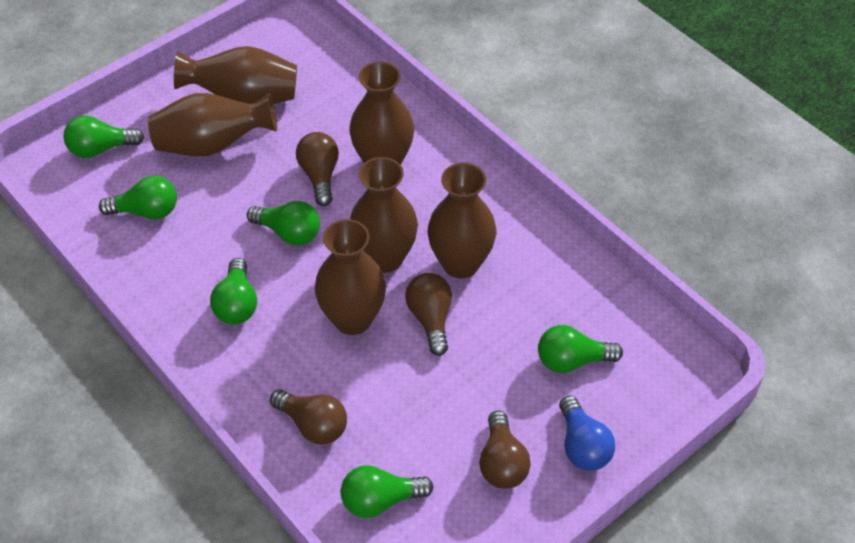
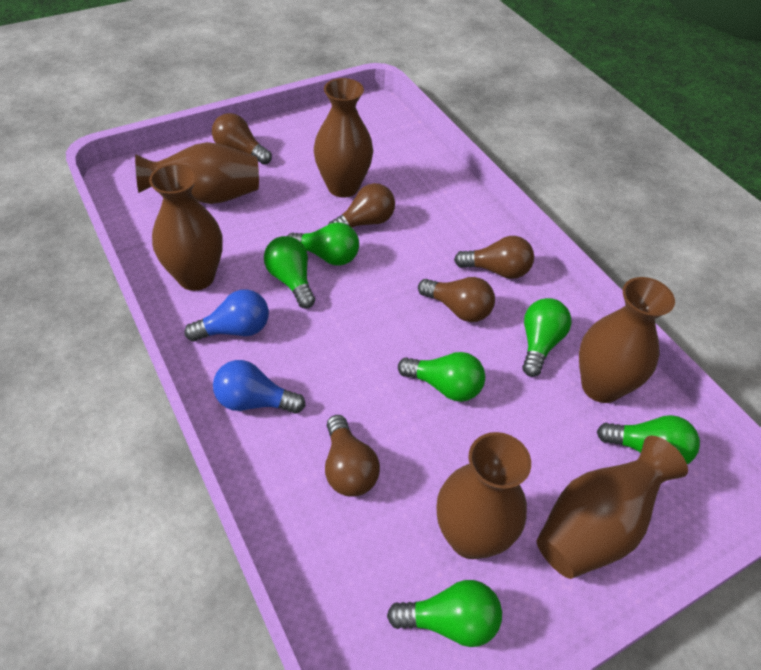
blue light bulb: 1 -> 2
brown light bulb: 4 -> 5

